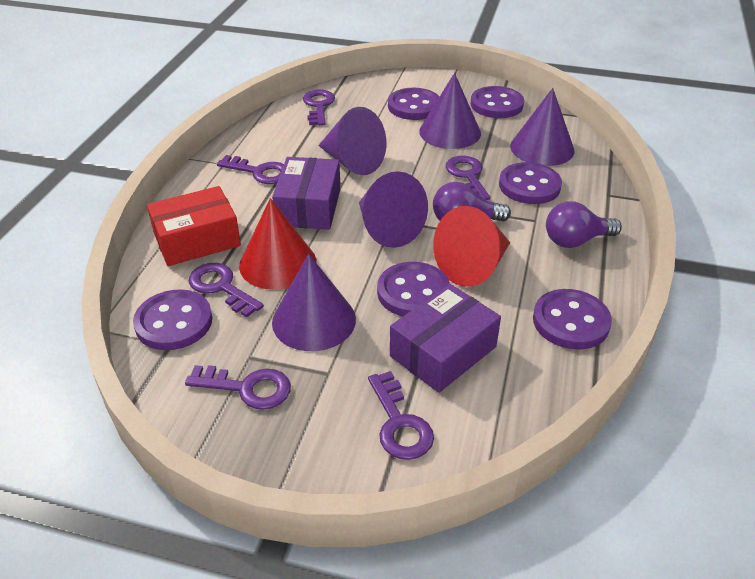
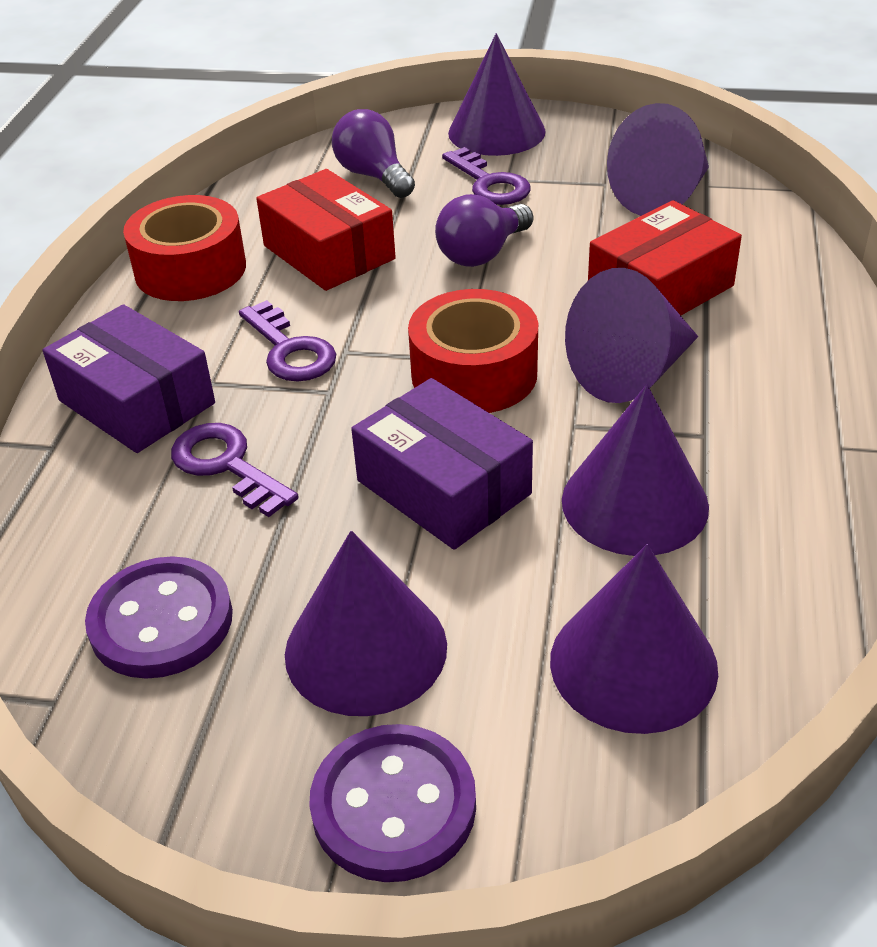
purple button: 6 -> 2
purple cone: 5 -> 6
purple key: 6 -> 3
red box: 1 -> 2
red cone: 2 -> 0
red tape: 0 -> 2

